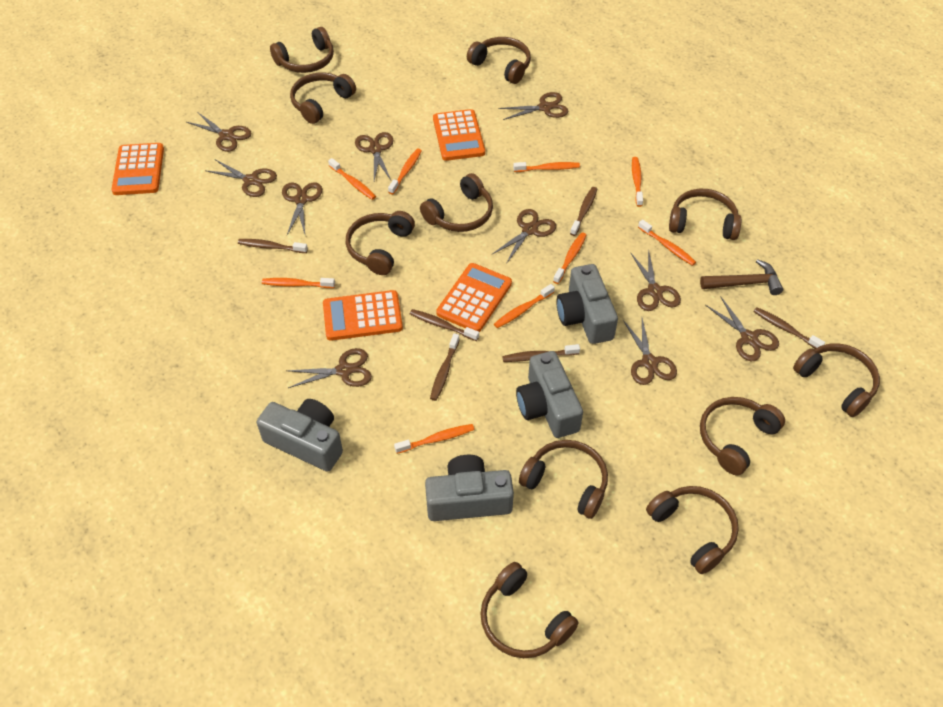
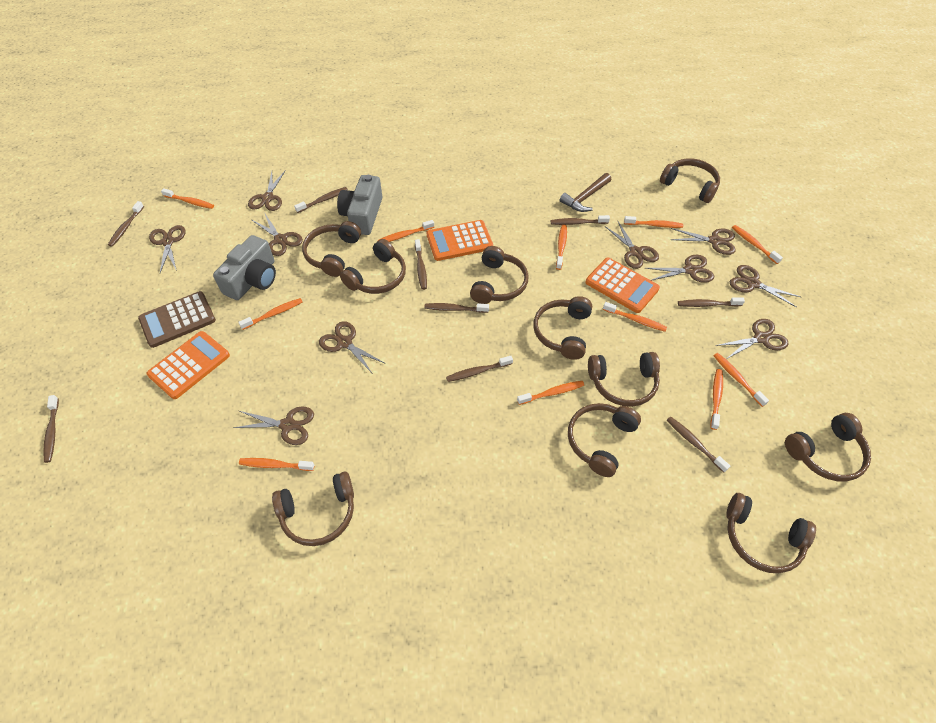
brown calculator: 0 -> 1
brown headphones: 11 -> 10
brown toothbrush: 6 -> 9
grey camera: 4 -> 2
orange calculator: 4 -> 3
orange toothbrush: 9 -> 11

